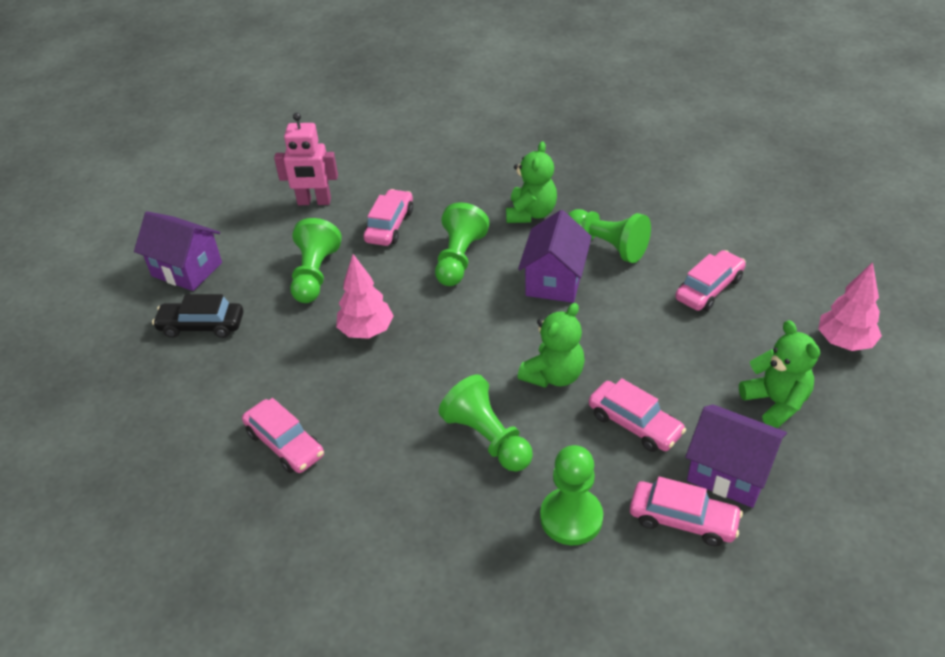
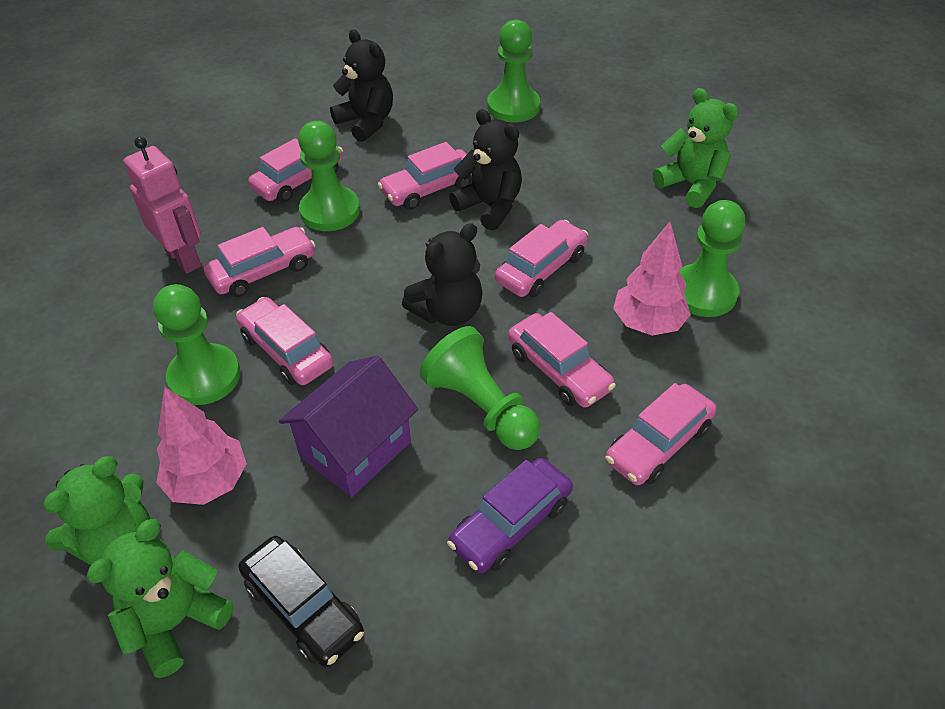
black teddy bear: 0 -> 3
pink car: 5 -> 7
purple car: 0 -> 1
purple house: 3 -> 1

